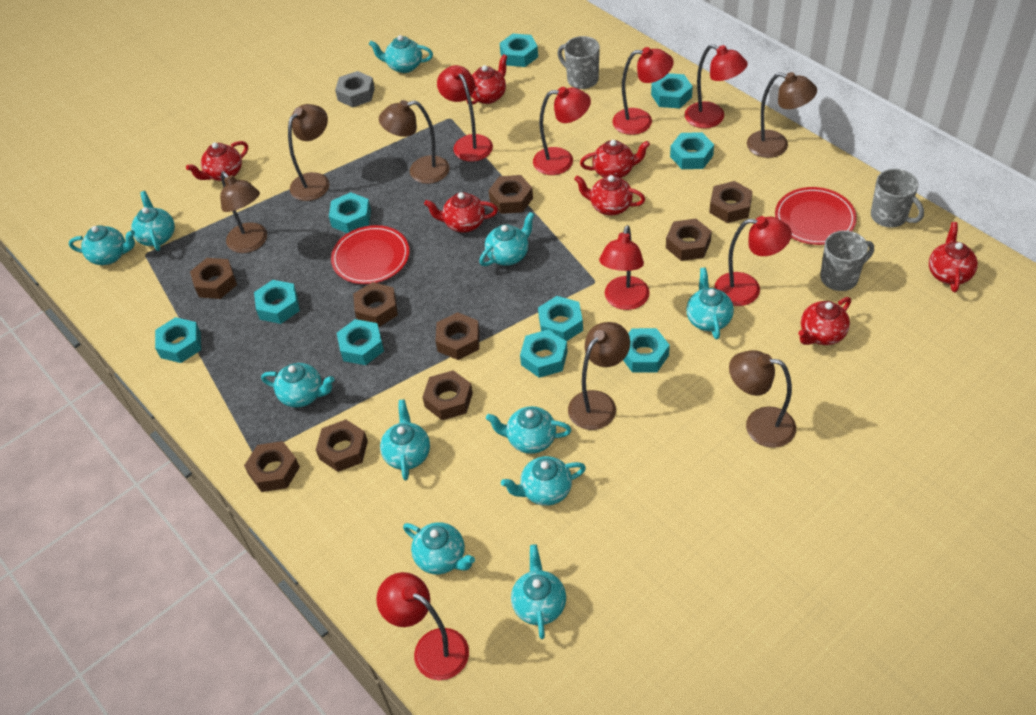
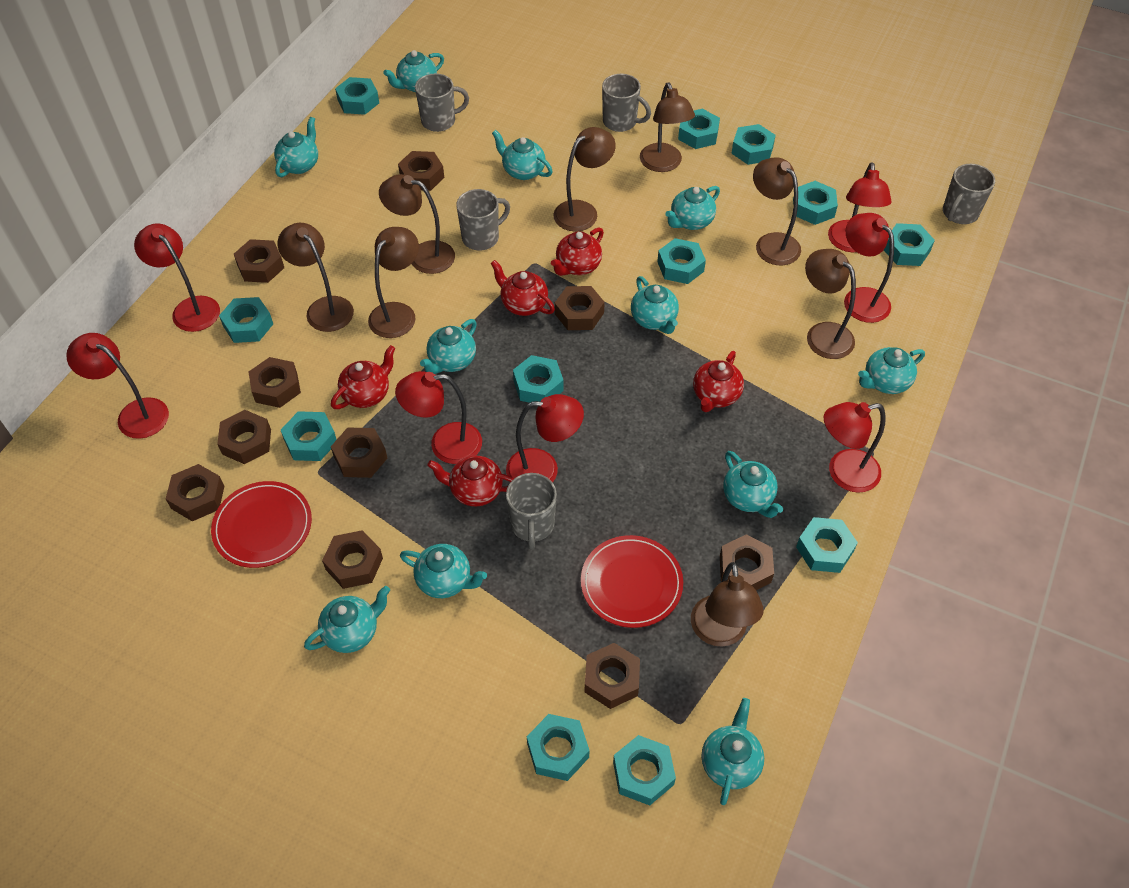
brown lamp: 6 -> 8
brown nut: 9 -> 10
grey mug: 3 -> 5
grey nut: 1 -> 0
red teapot: 7 -> 5
turquoise nut: 10 -> 12

